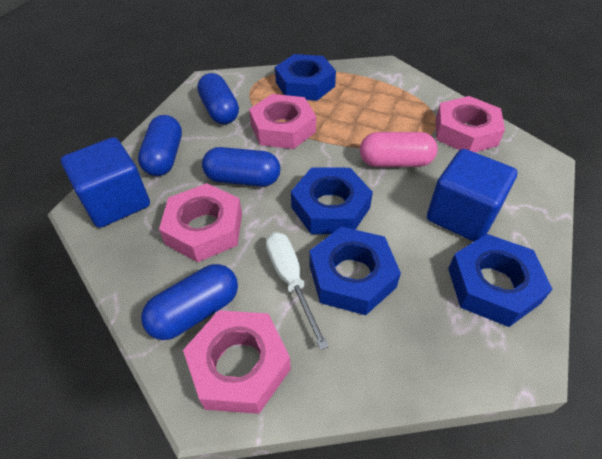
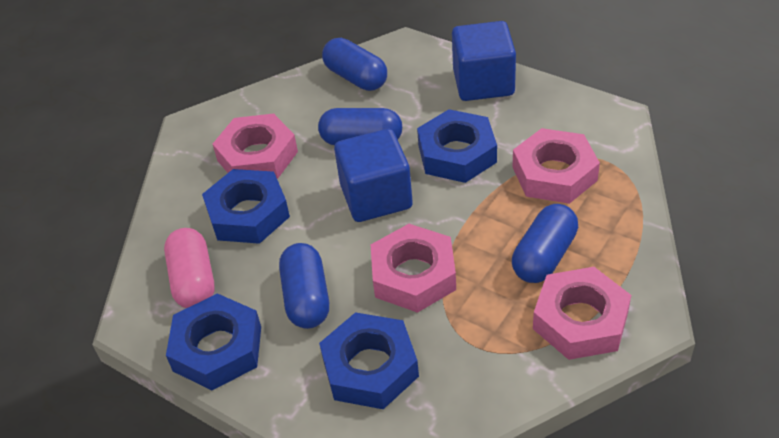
white screwdriver: 1 -> 0

